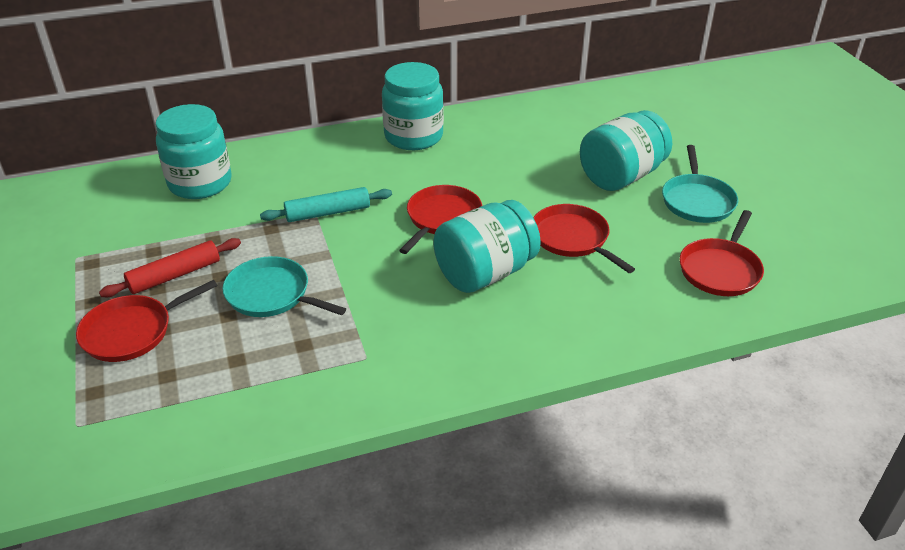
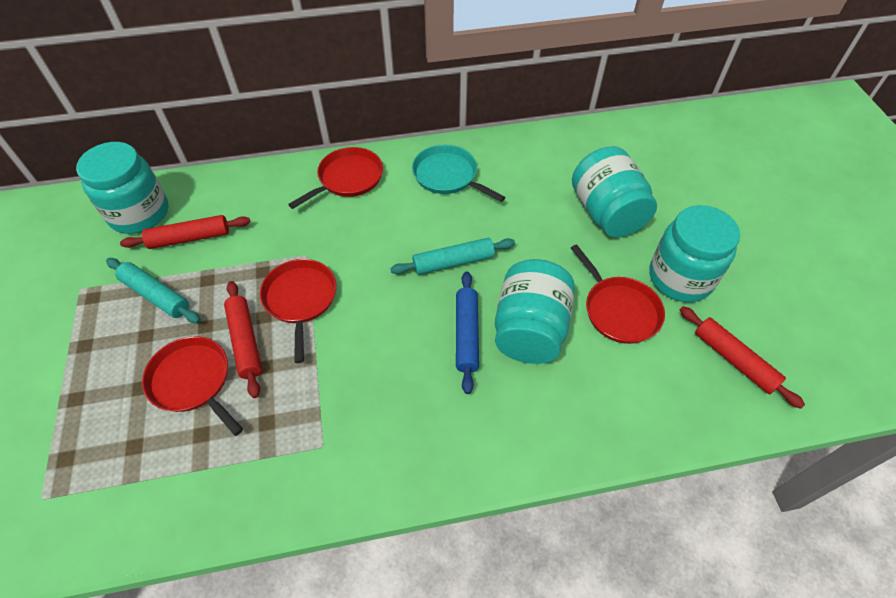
blue rolling pin: 0 -> 1
red rolling pin: 1 -> 3
turquoise pan: 2 -> 1
turquoise rolling pin: 1 -> 2

